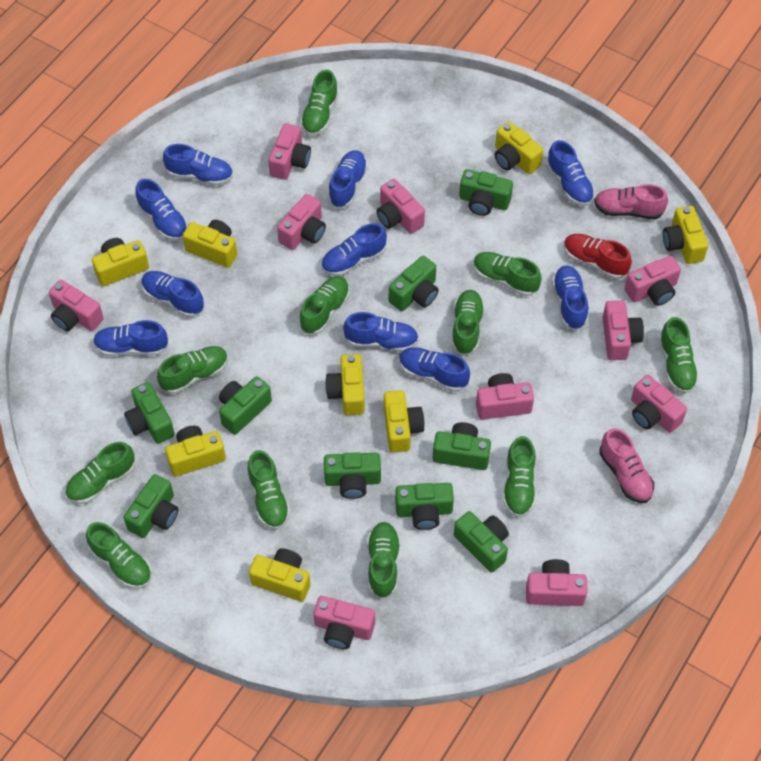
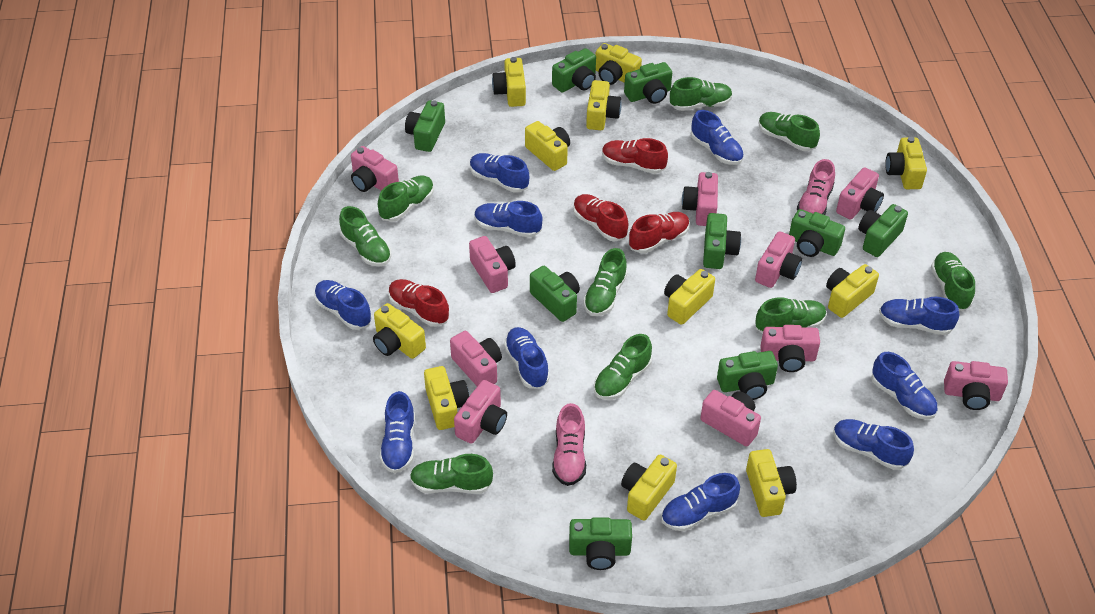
green shoe: 11 -> 9
red shoe: 1 -> 4
yellow camera: 8 -> 11

